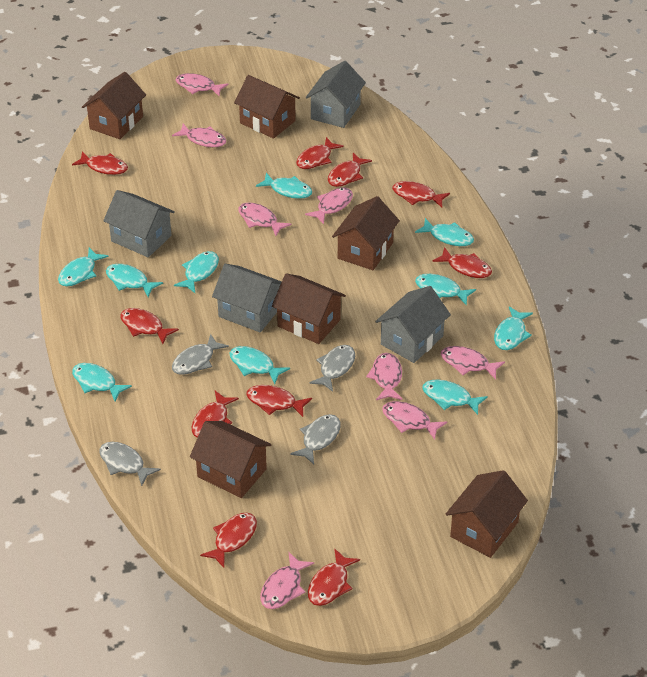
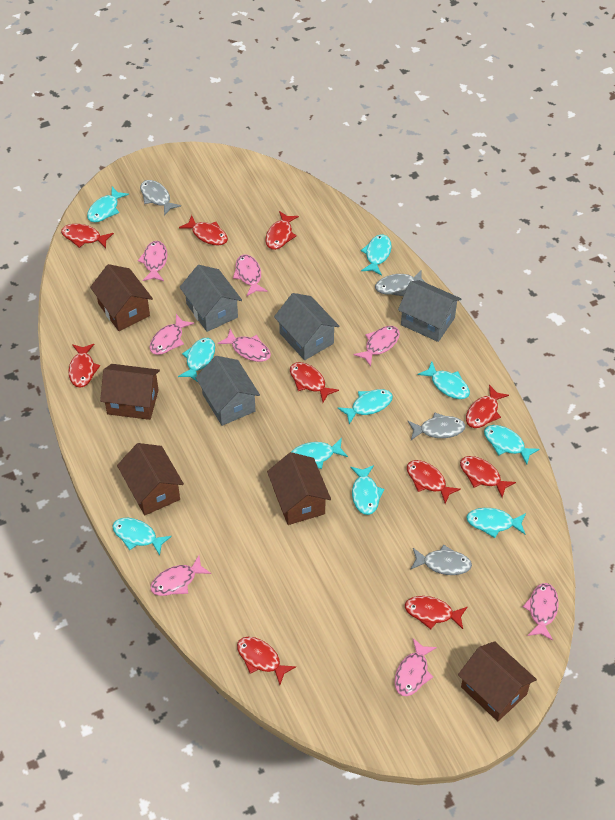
brown house: 6 -> 5

